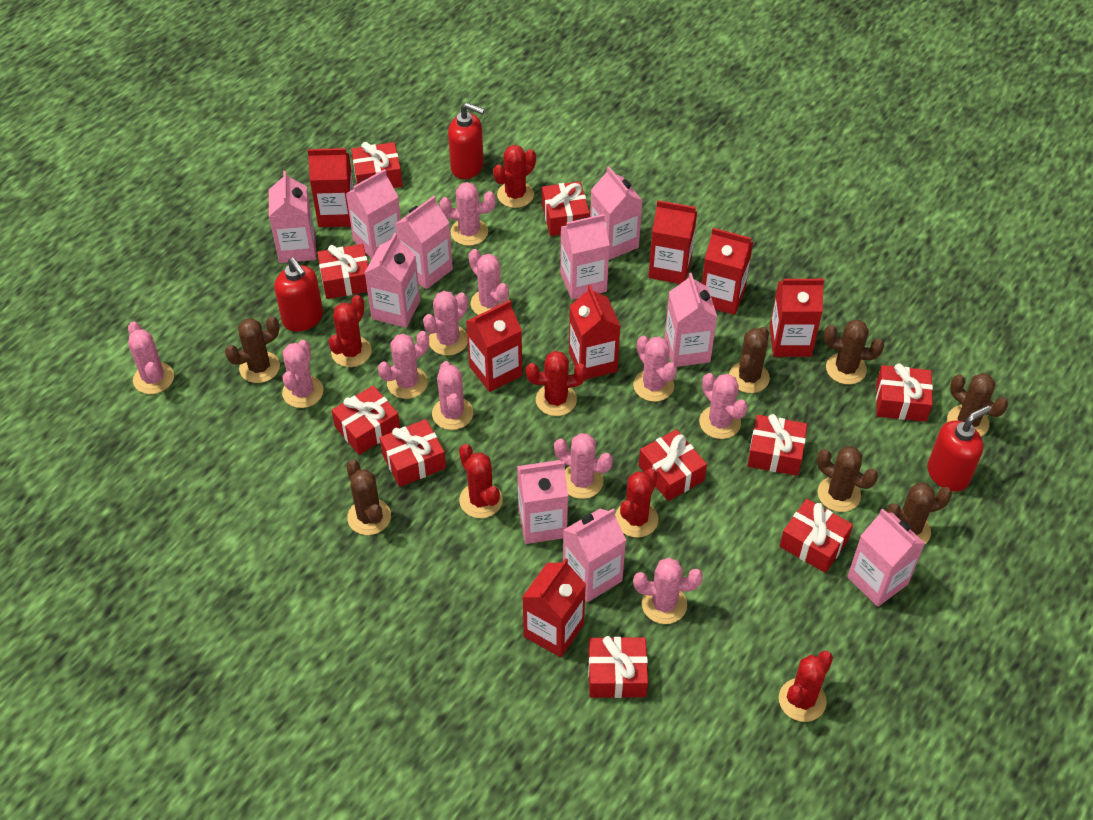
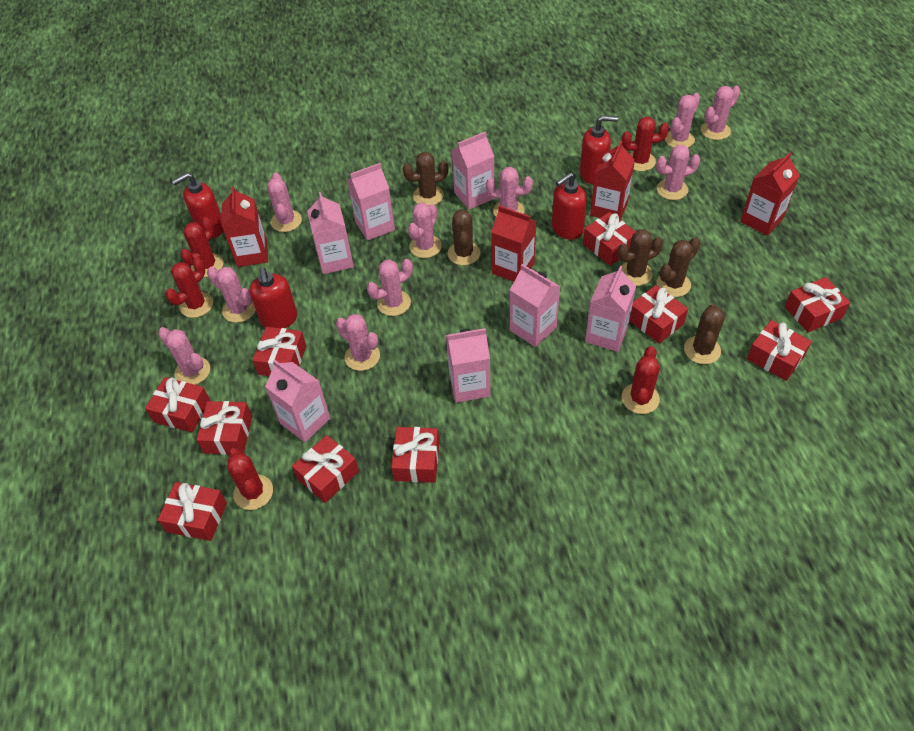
brown cactus: 7 -> 5
pink cactus: 11 -> 10
pink carton: 10 -> 7
red cactus: 6 -> 5
red carton: 7 -> 4
red soap dispenser: 3 -> 4

